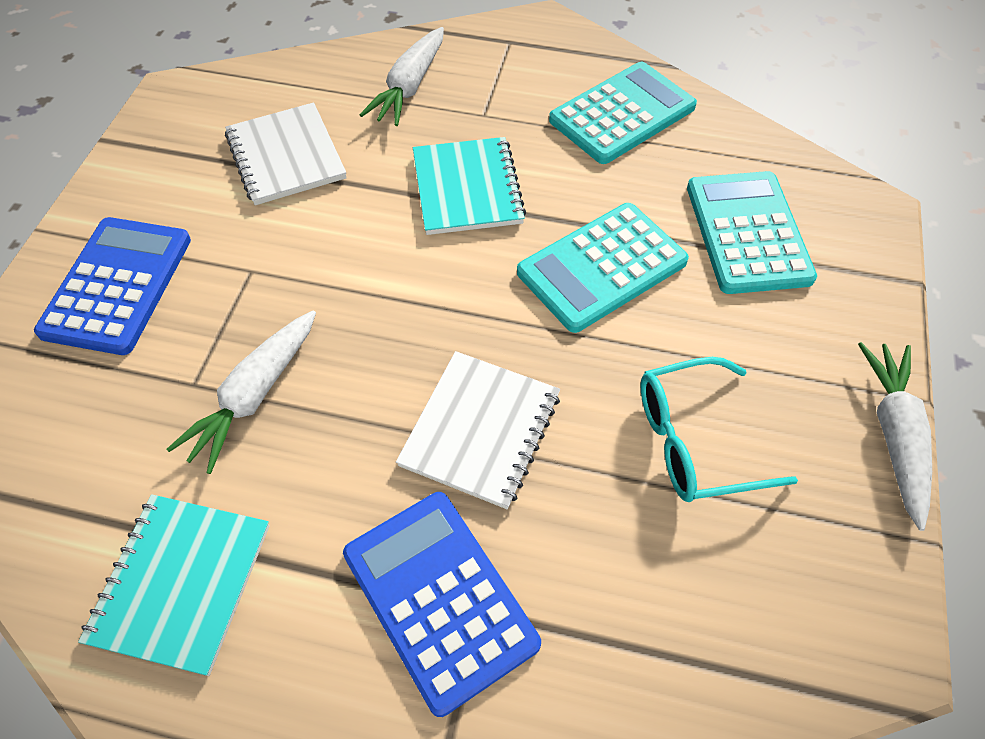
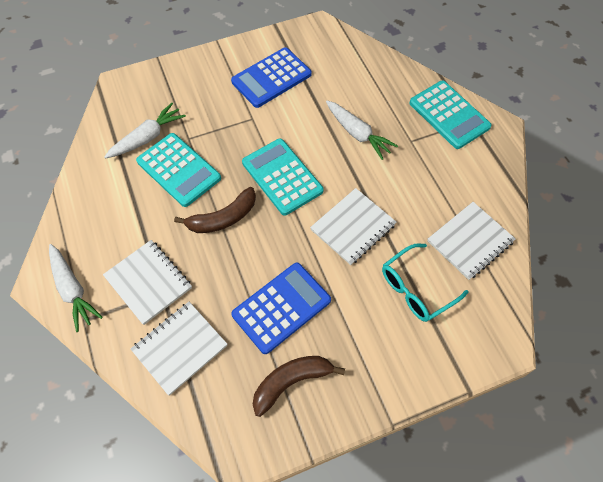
brown banana: 0 -> 2
turquoise notebook: 2 -> 0
white notebook: 2 -> 4

